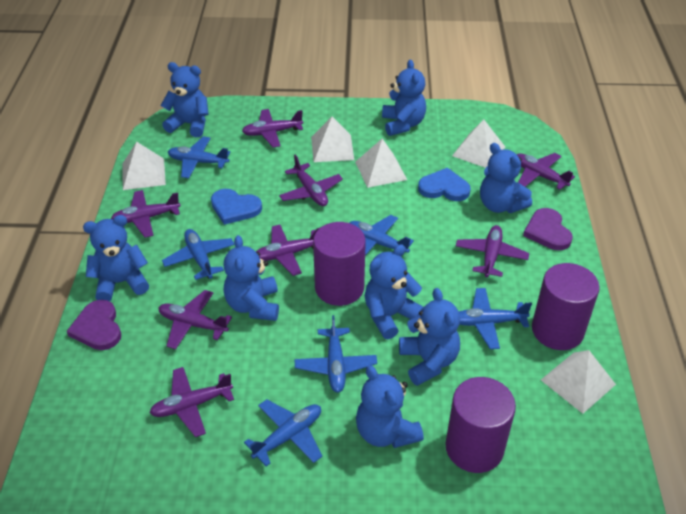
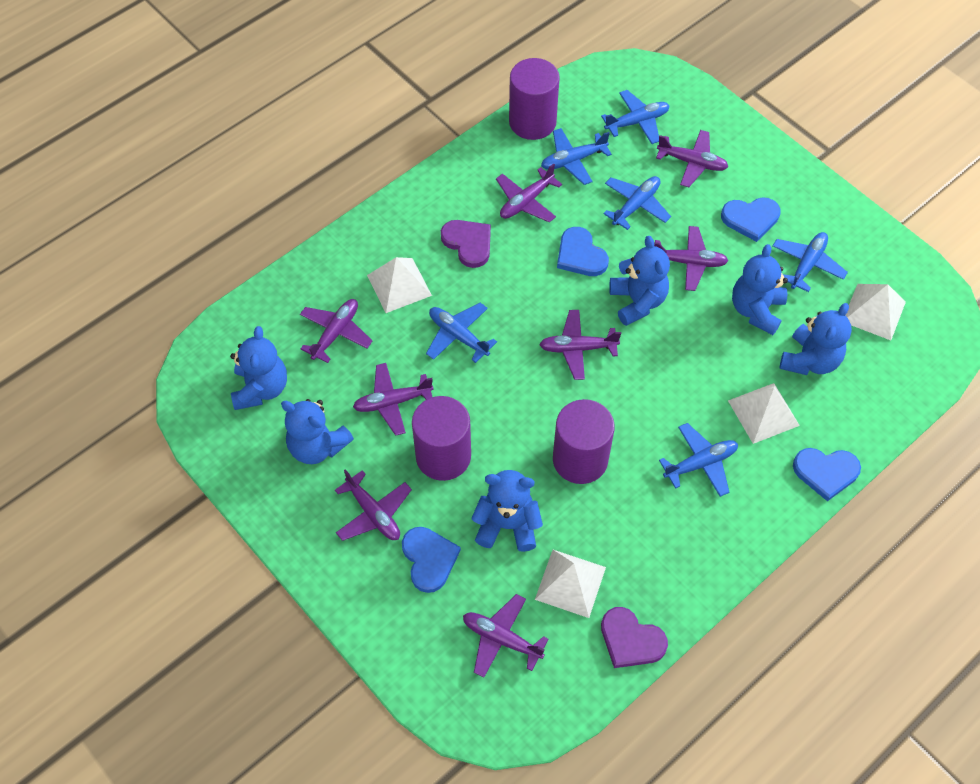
blue heart: 2 -> 4
blue teddy bear: 8 -> 6
white pyramid: 5 -> 4

